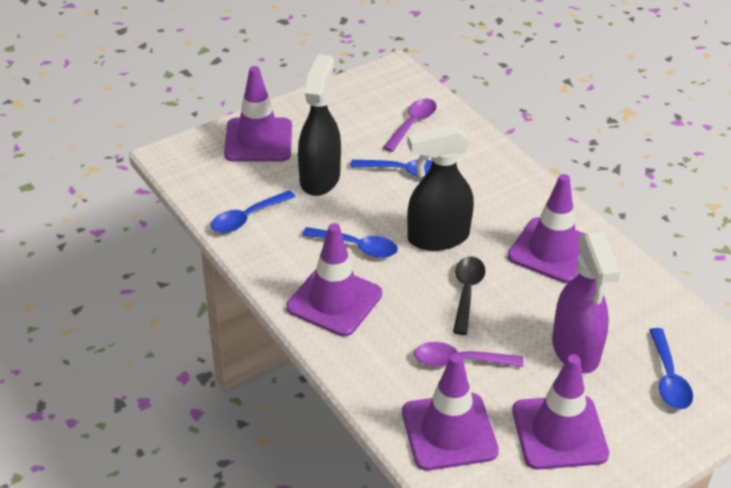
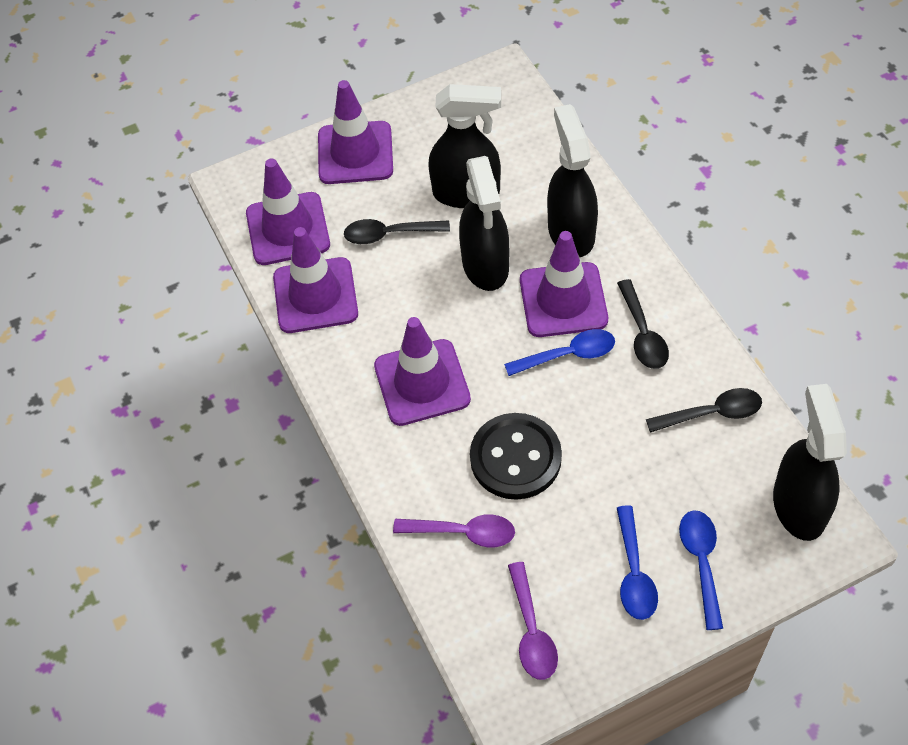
black button: 0 -> 1
black spoon: 1 -> 3
black spray bottle: 2 -> 4
blue spoon: 4 -> 3
purple spray bottle: 1 -> 0

